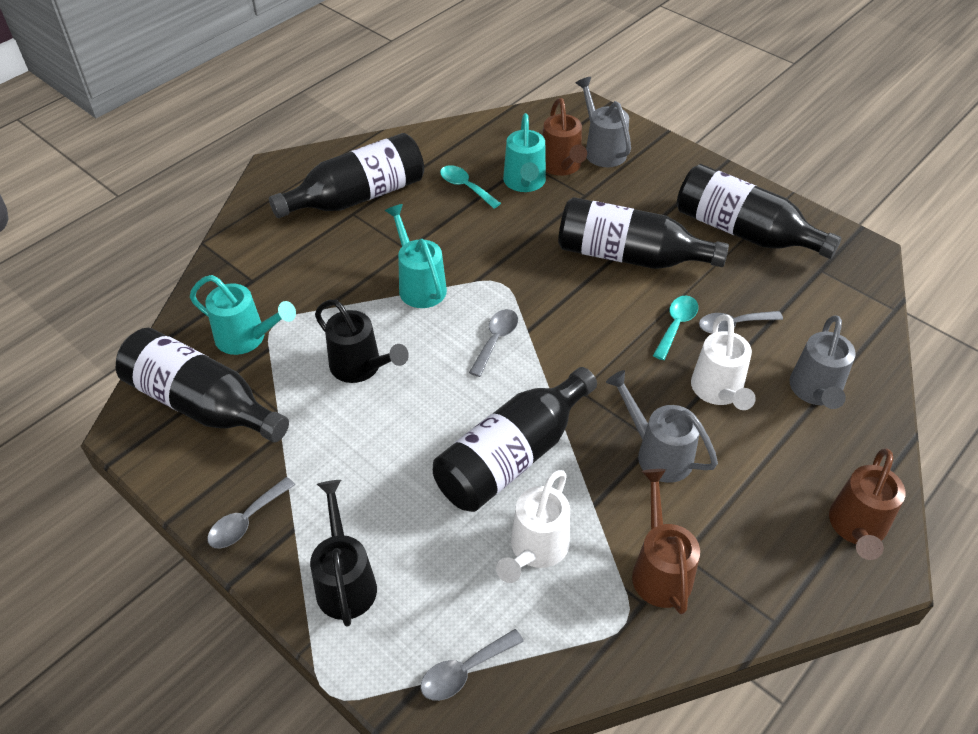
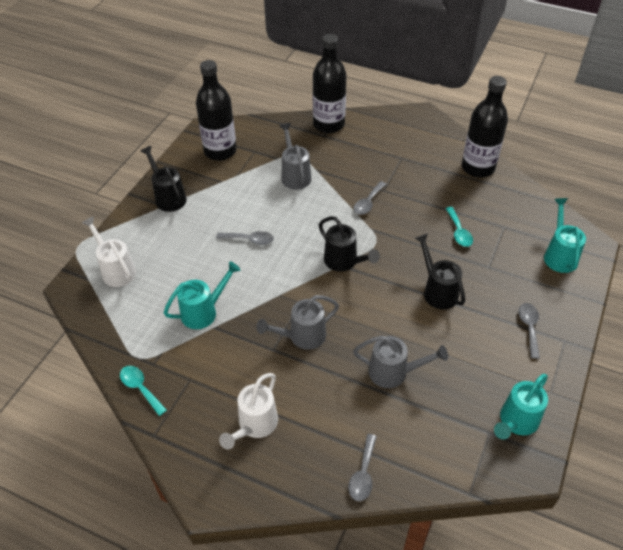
black bottle: 5 -> 3
black watering can: 2 -> 3
brown watering can: 3 -> 0

